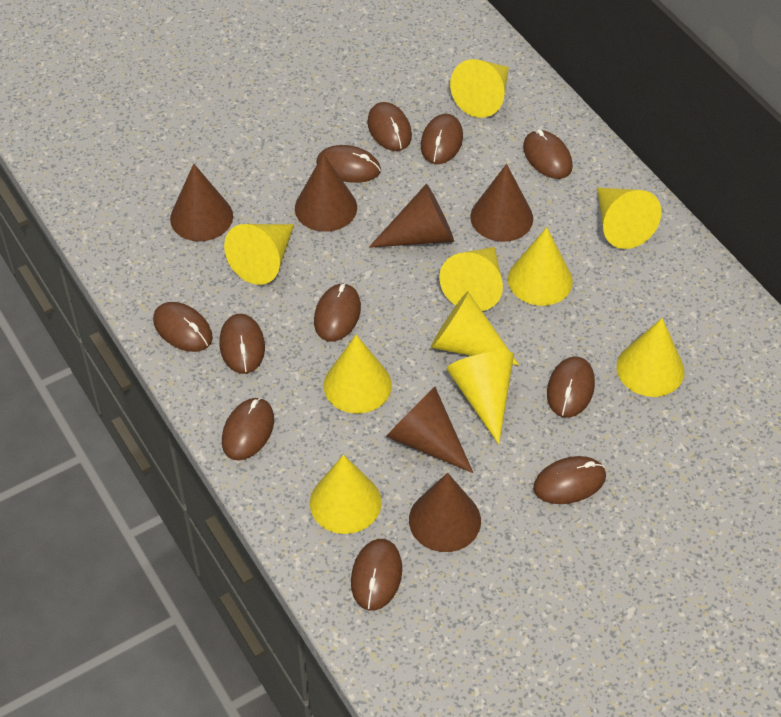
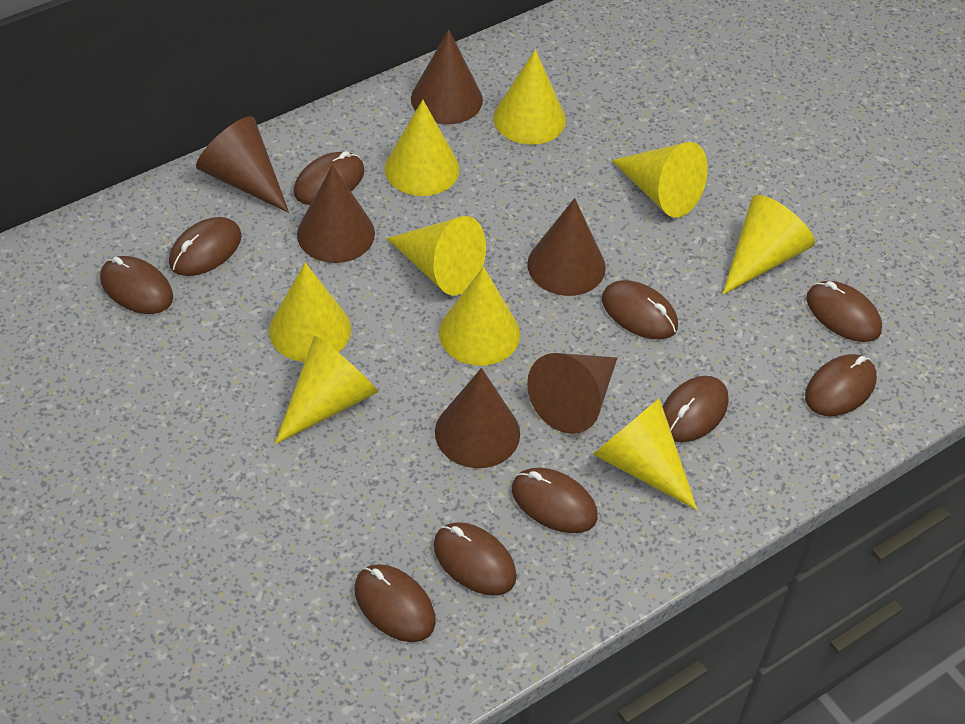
brown mouse: 11 -> 10
yellow cone: 10 -> 9

